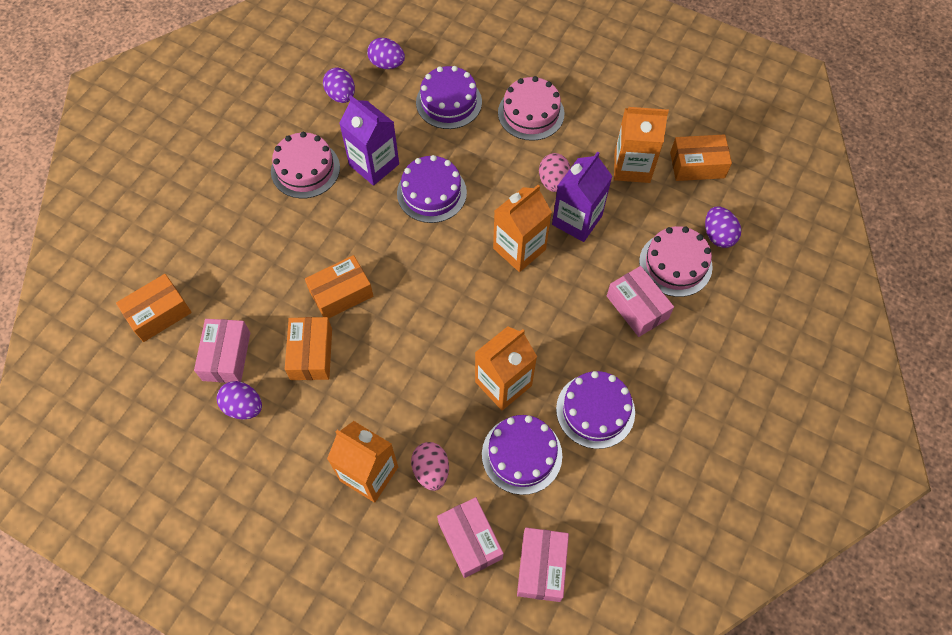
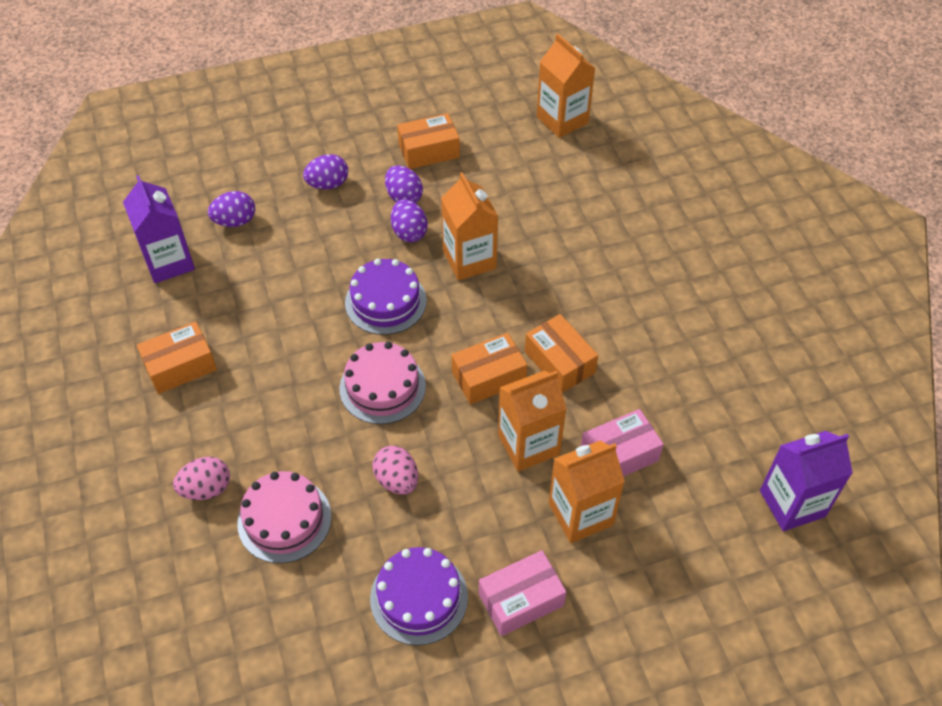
pink box: 4 -> 2
pink cake: 3 -> 2
purple cake: 4 -> 2

